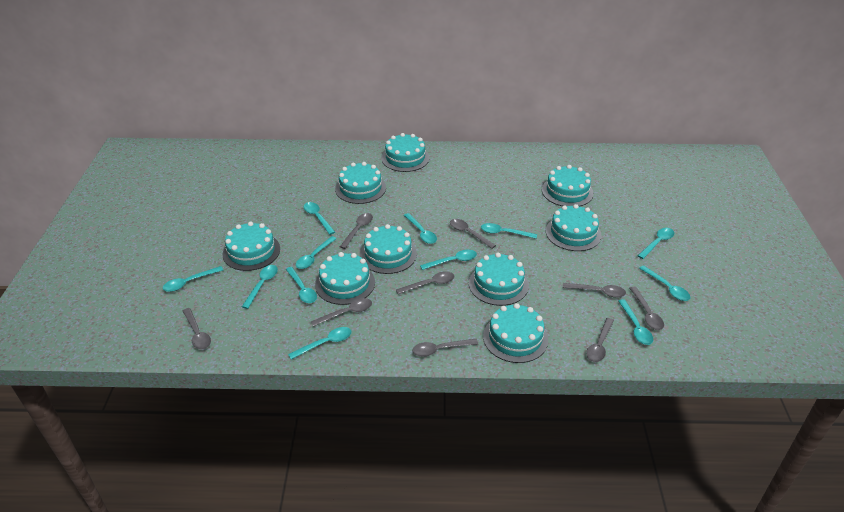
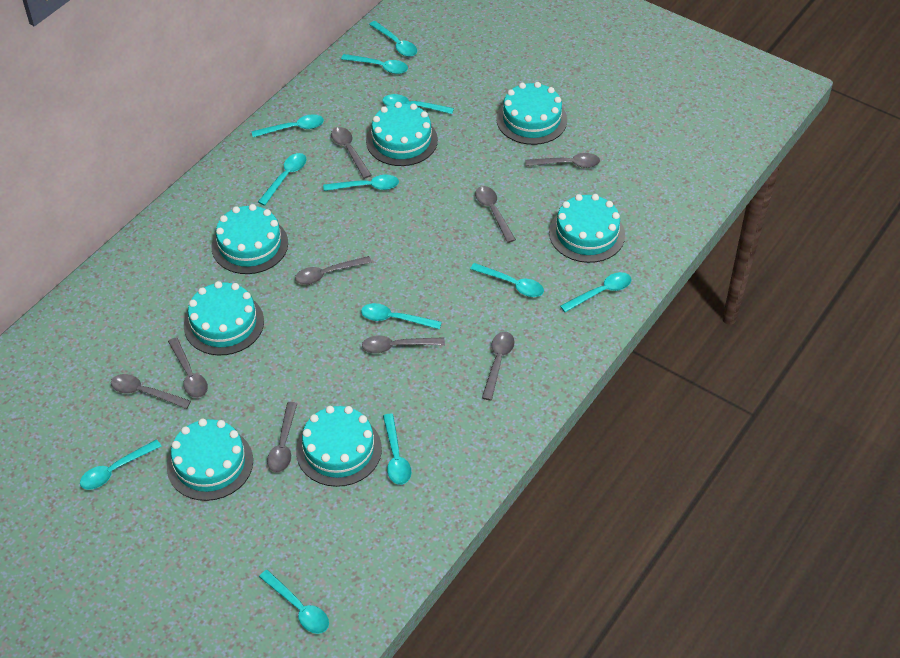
turquoise cake: 9 -> 7

